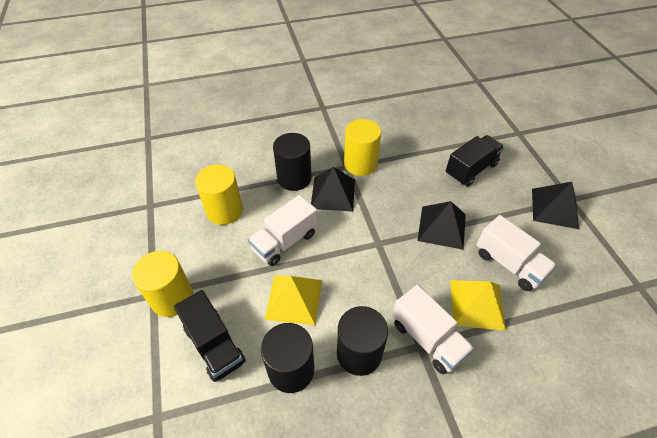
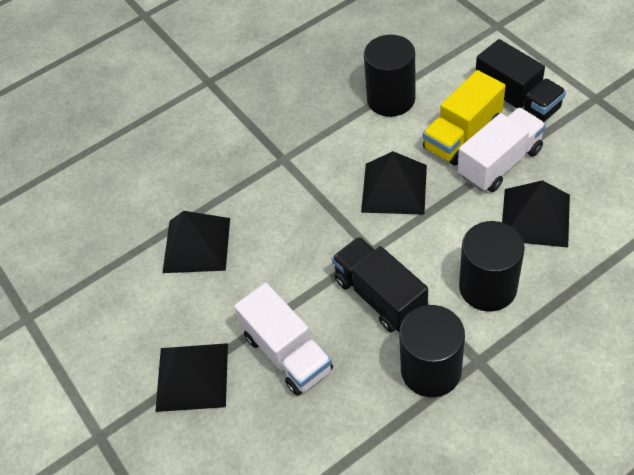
black pyramid: 3 -> 4
white truck: 3 -> 2
yellow cylinder: 3 -> 0
yellow pyramid: 2 -> 0
yellow truck: 0 -> 1

